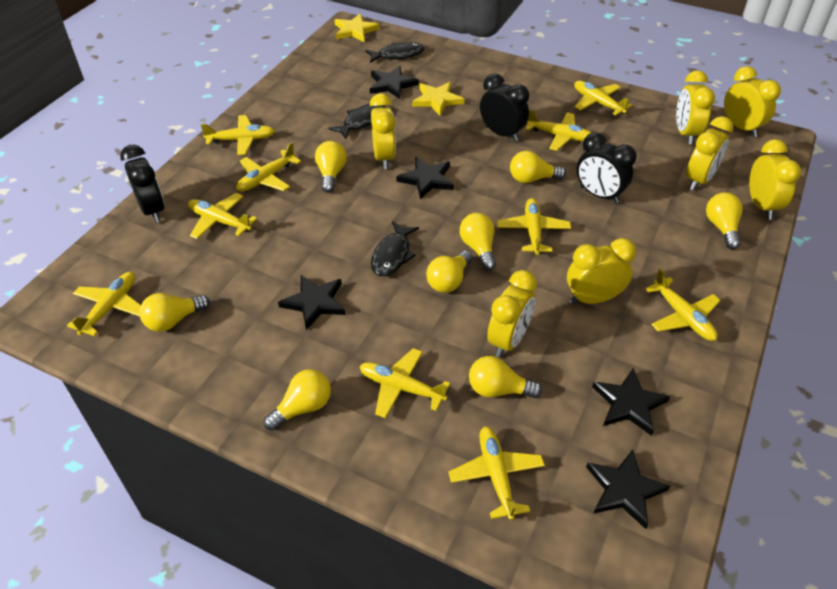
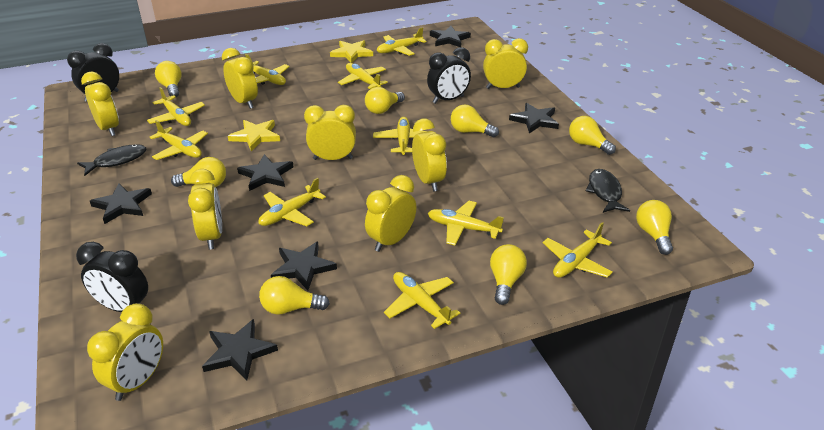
black fish: 3 -> 2
black star: 5 -> 6
yellow clock: 7 -> 8

